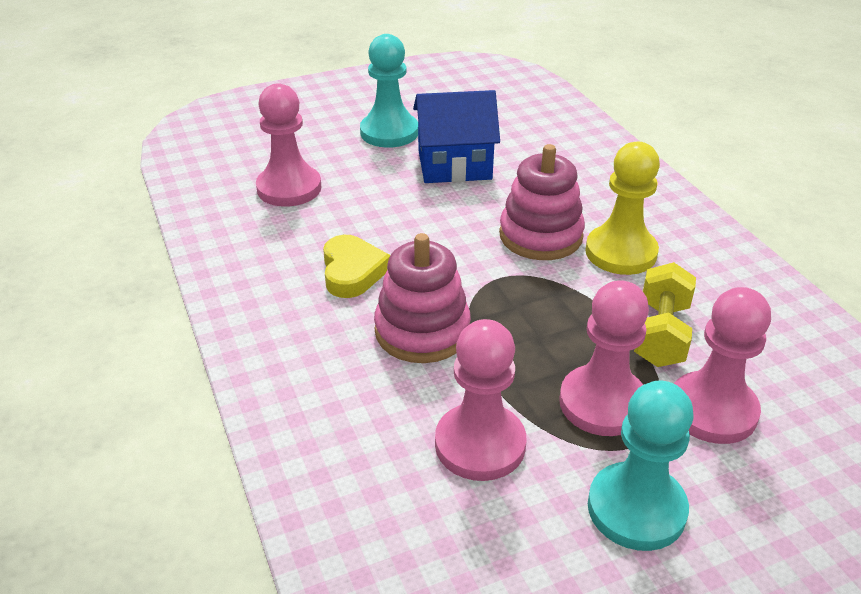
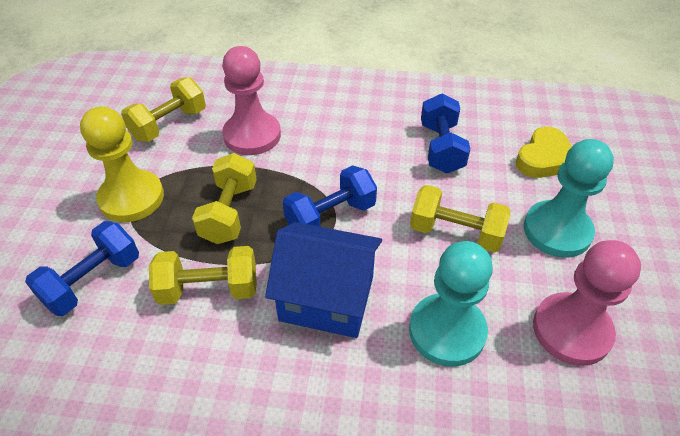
blue dumbbell: 0 -> 3
pink pawn: 4 -> 2
pink stacking toy: 2 -> 0
yellow dumbbell: 1 -> 4

